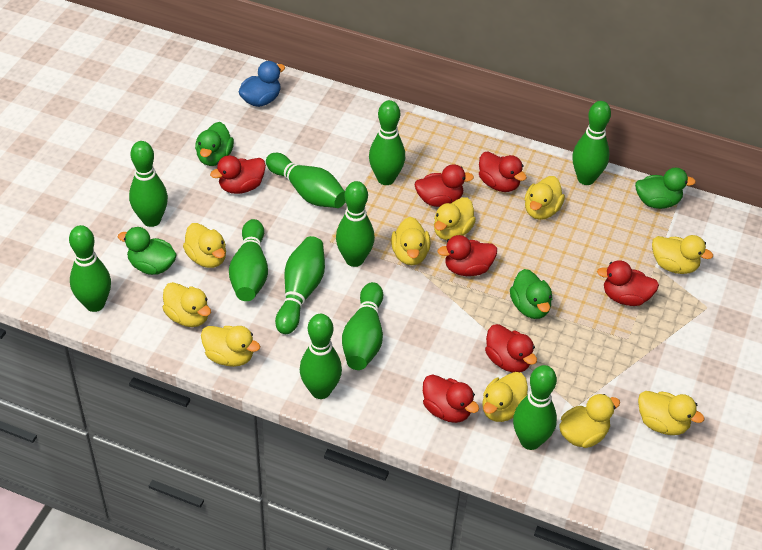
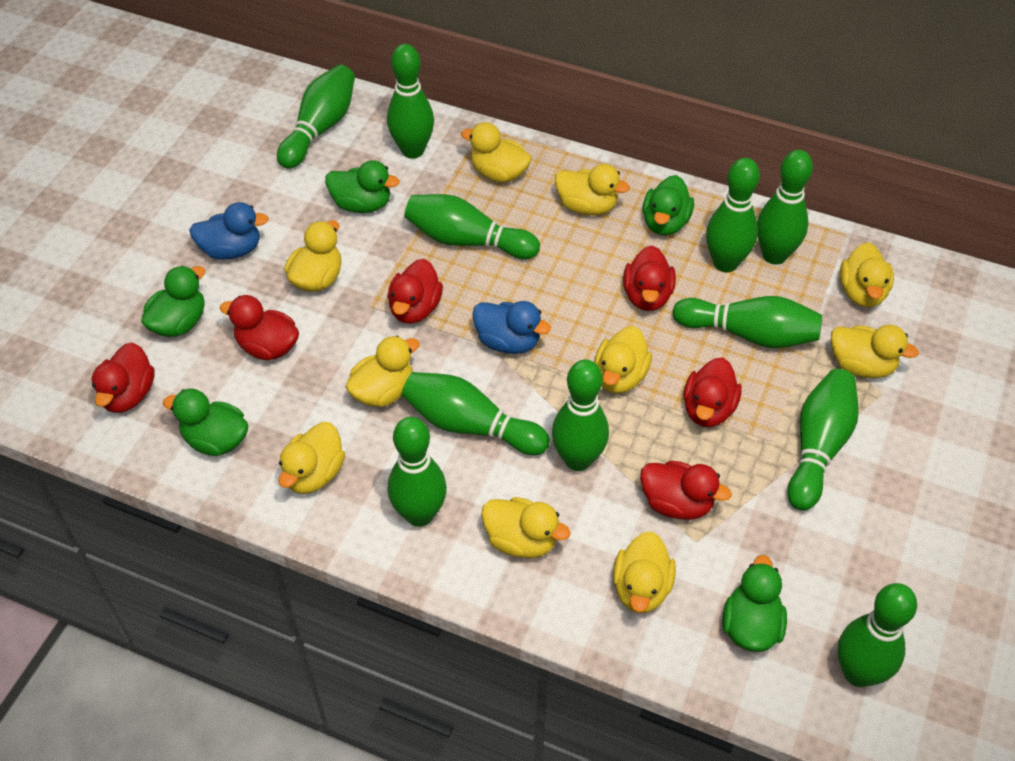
blue duck: 1 -> 2
green duck: 4 -> 5
red duck: 7 -> 6

